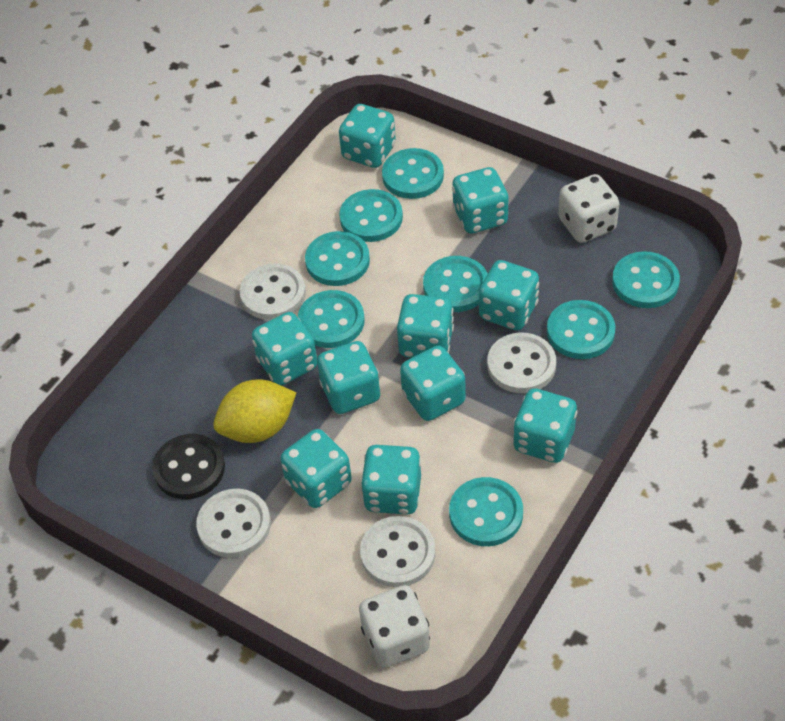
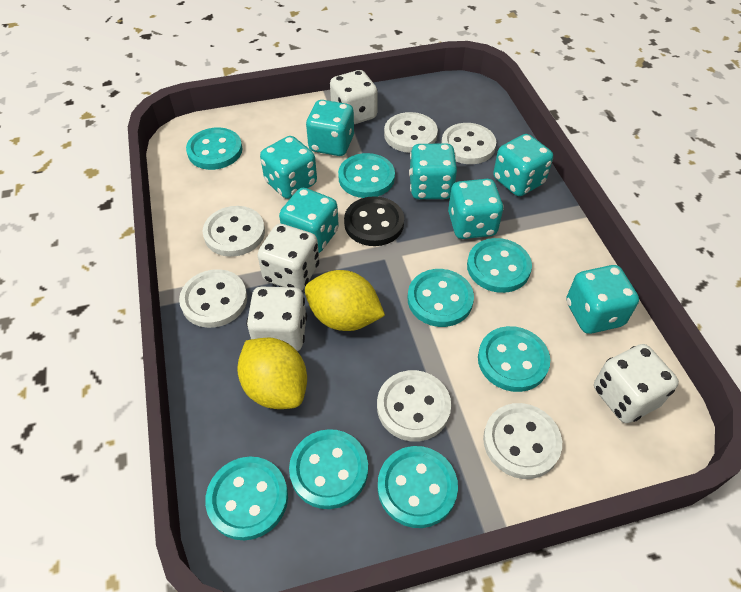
turquoise dice: 10 -> 7
white button: 4 -> 6
white dice: 2 -> 4
yellow lemon: 1 -> 2

